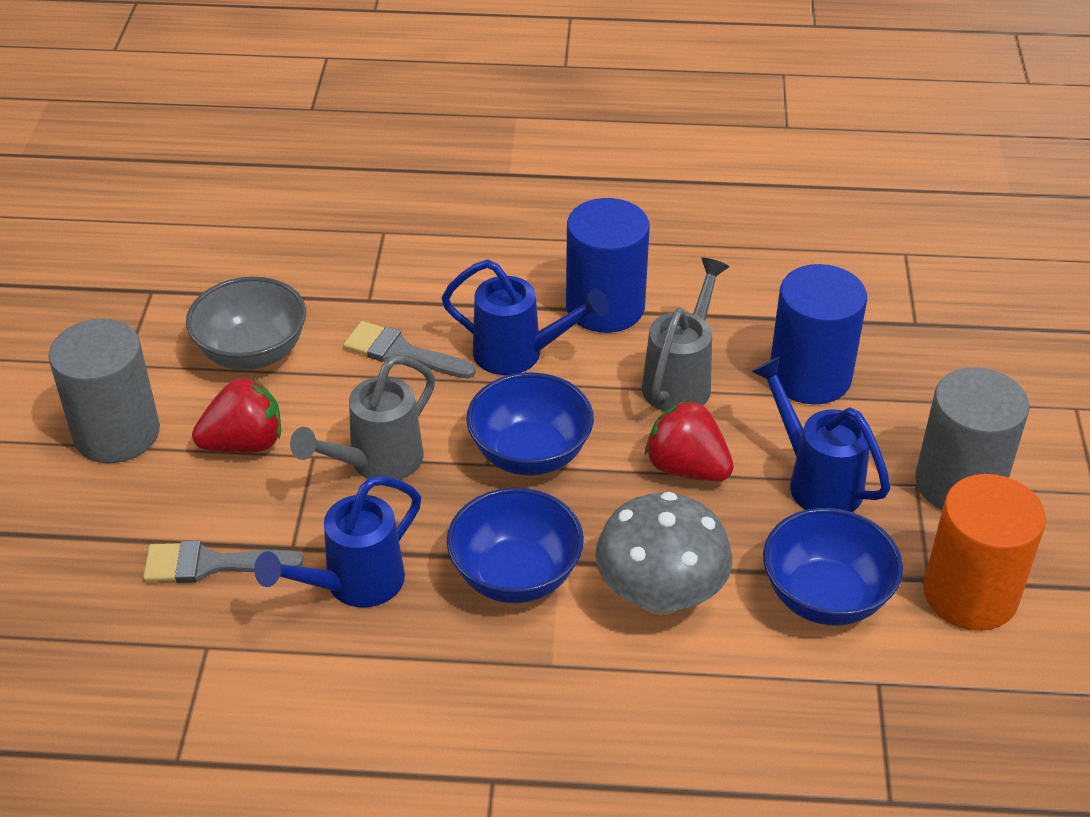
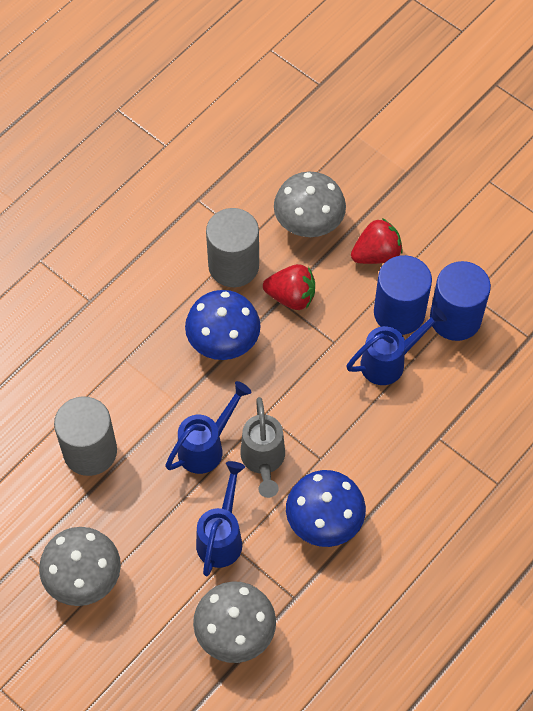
blue bowl: 3 -> 0
blue mushroom: 0 -> 2
grey bowl: 1 -> 0
grey brush: 2 -> 0
grey mushroom: 1 -> 3
grey watering can: 2 -> 1
orange cylinder: 1 -> 0

